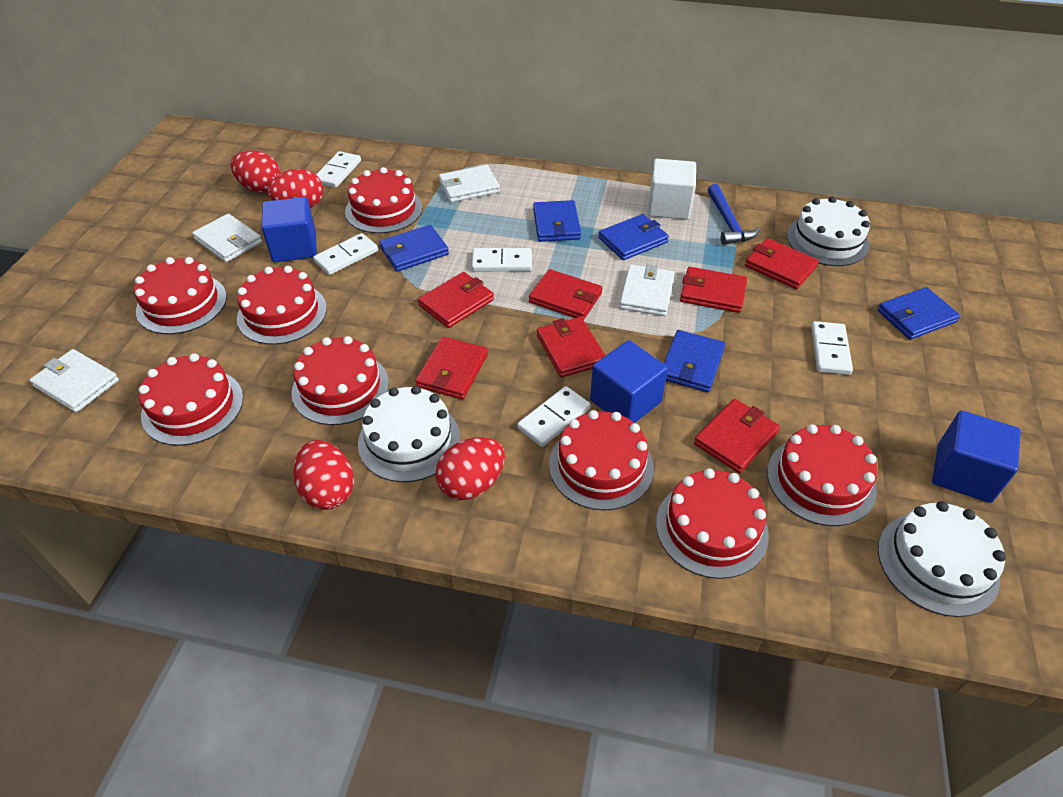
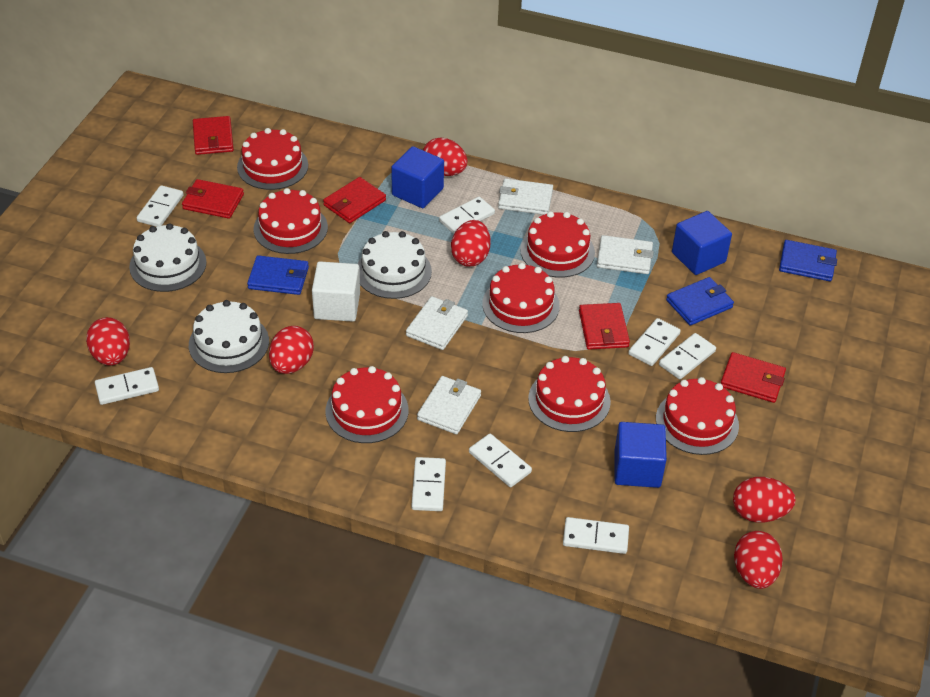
blue hammer: 1 -> 0
blue wallet: 5 -> 3
red cake: 8 -> 7
red egg: 4 -> 6
red wallet: 7 -> 5
white domino: 5 -> 8

